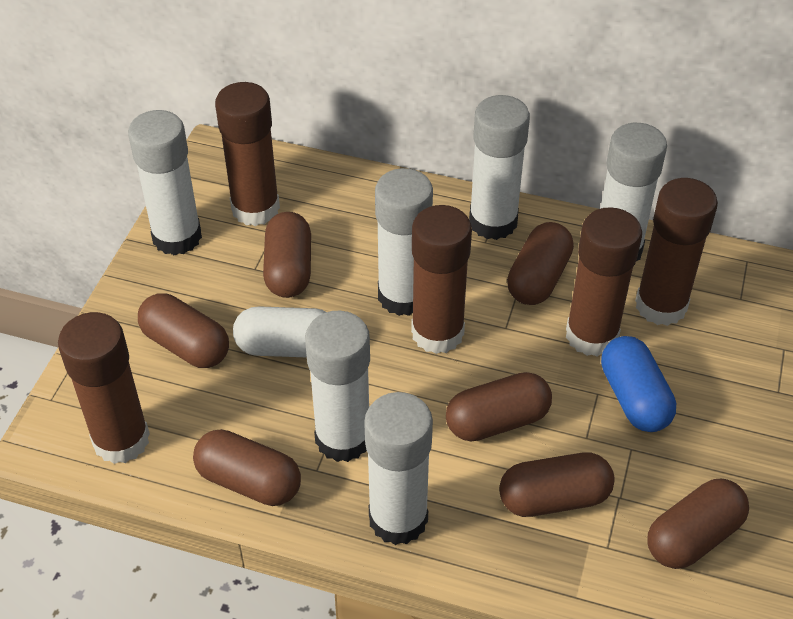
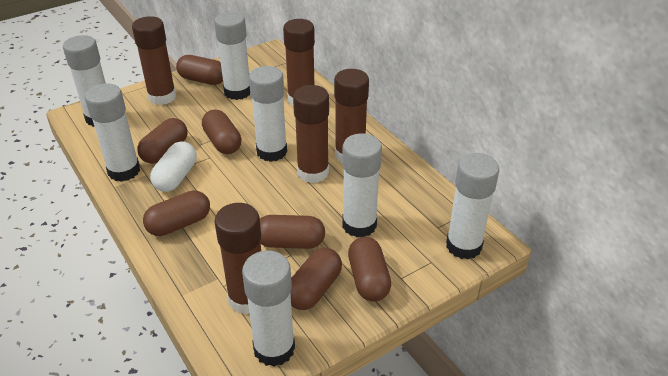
blue capsule: 1 -> 0
white glue stick: 6 -> 7

